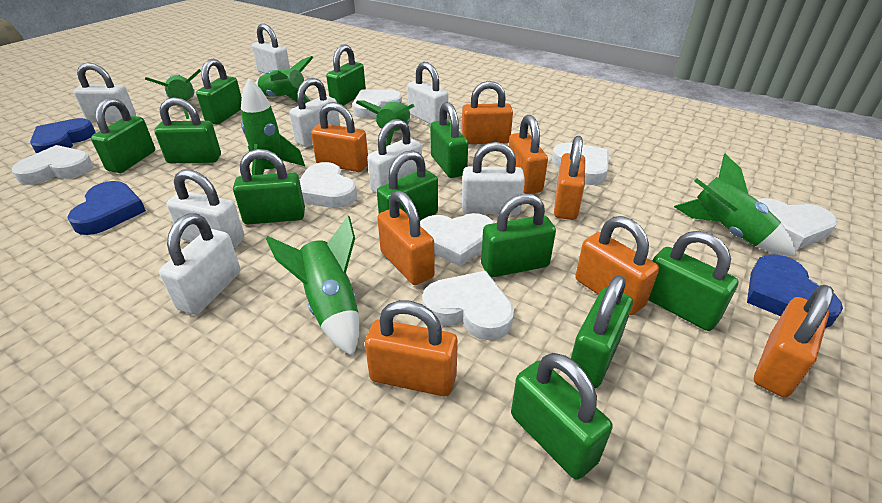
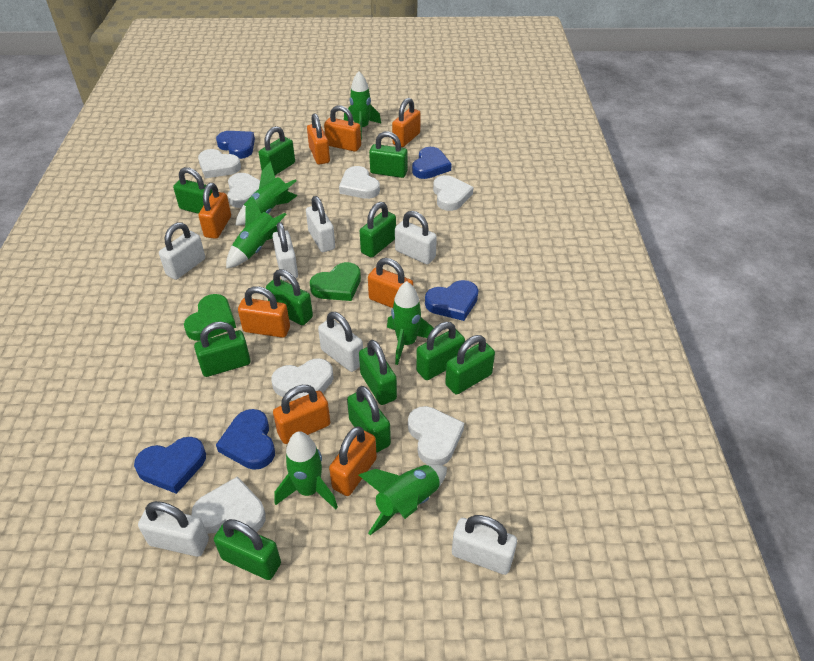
blue heart: 3 -> 5
green heart: 0 -> 2
white padlock: 8 -> 7

